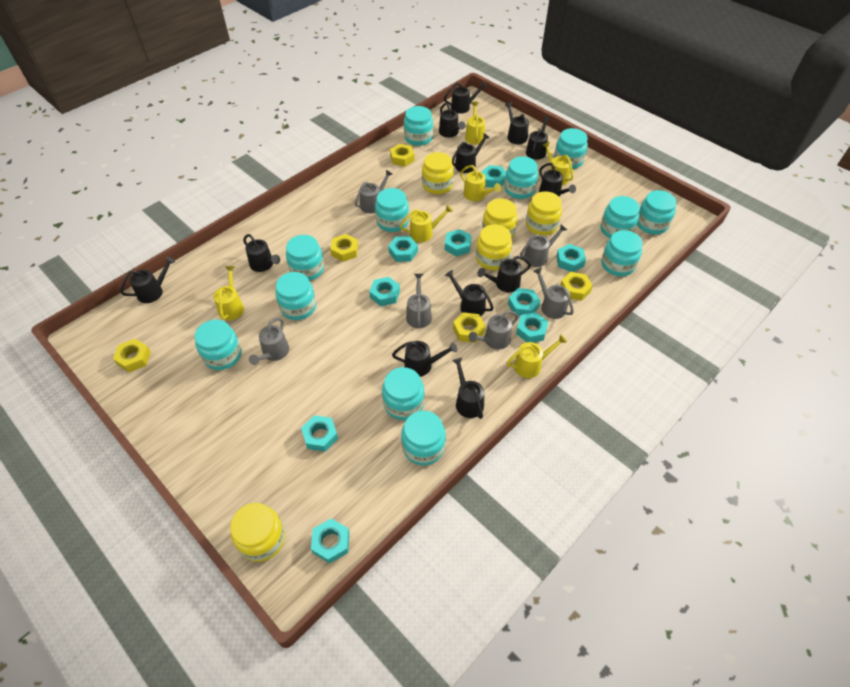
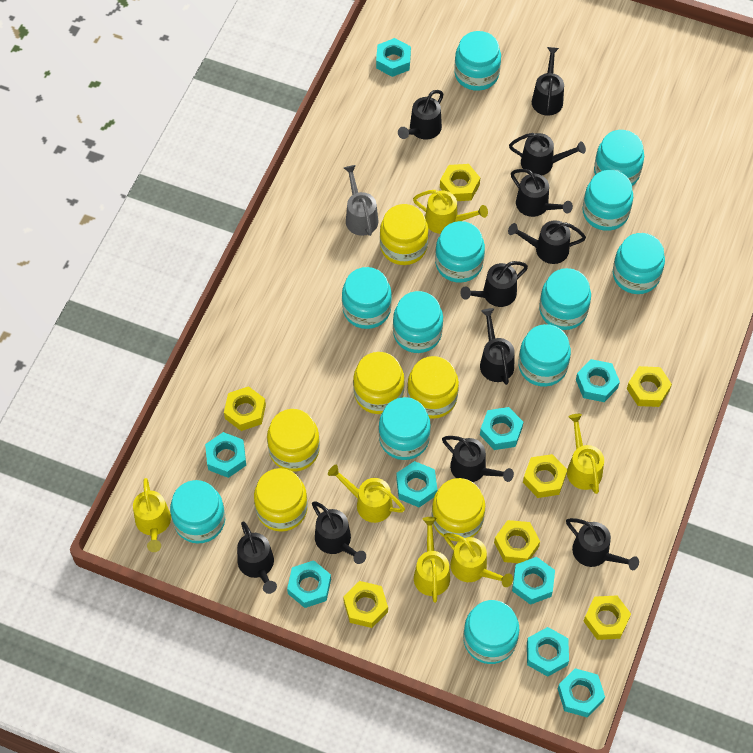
black watering can: 12 -> 11
grey watering can: 6 -> 1
yellow jar: 5 -> 6
yellow nut: 5 -> 7

